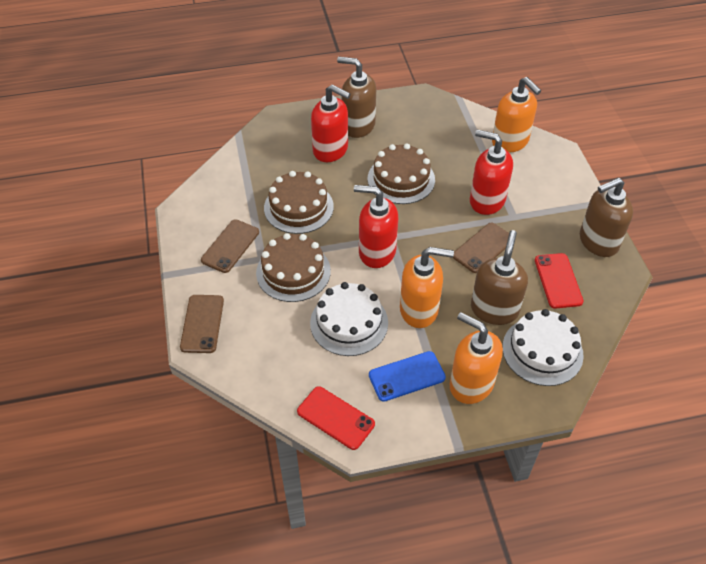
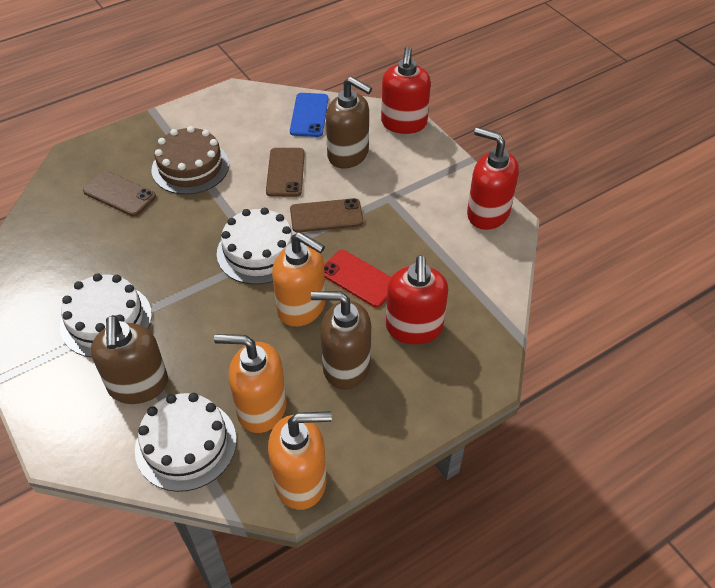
brown cake: 3 -> 1
red phone: 2 -> 1
white cake: 2 -> 3

